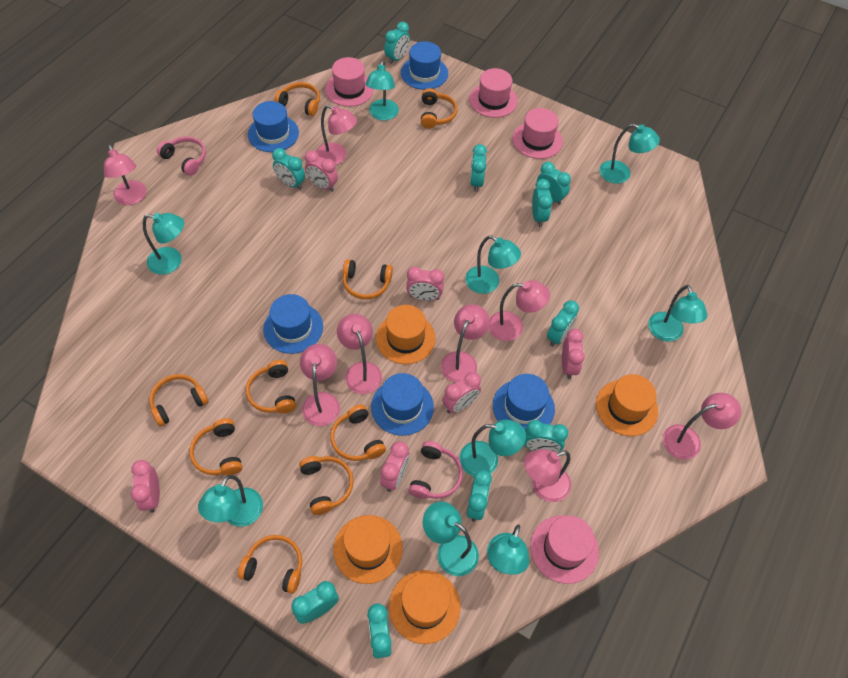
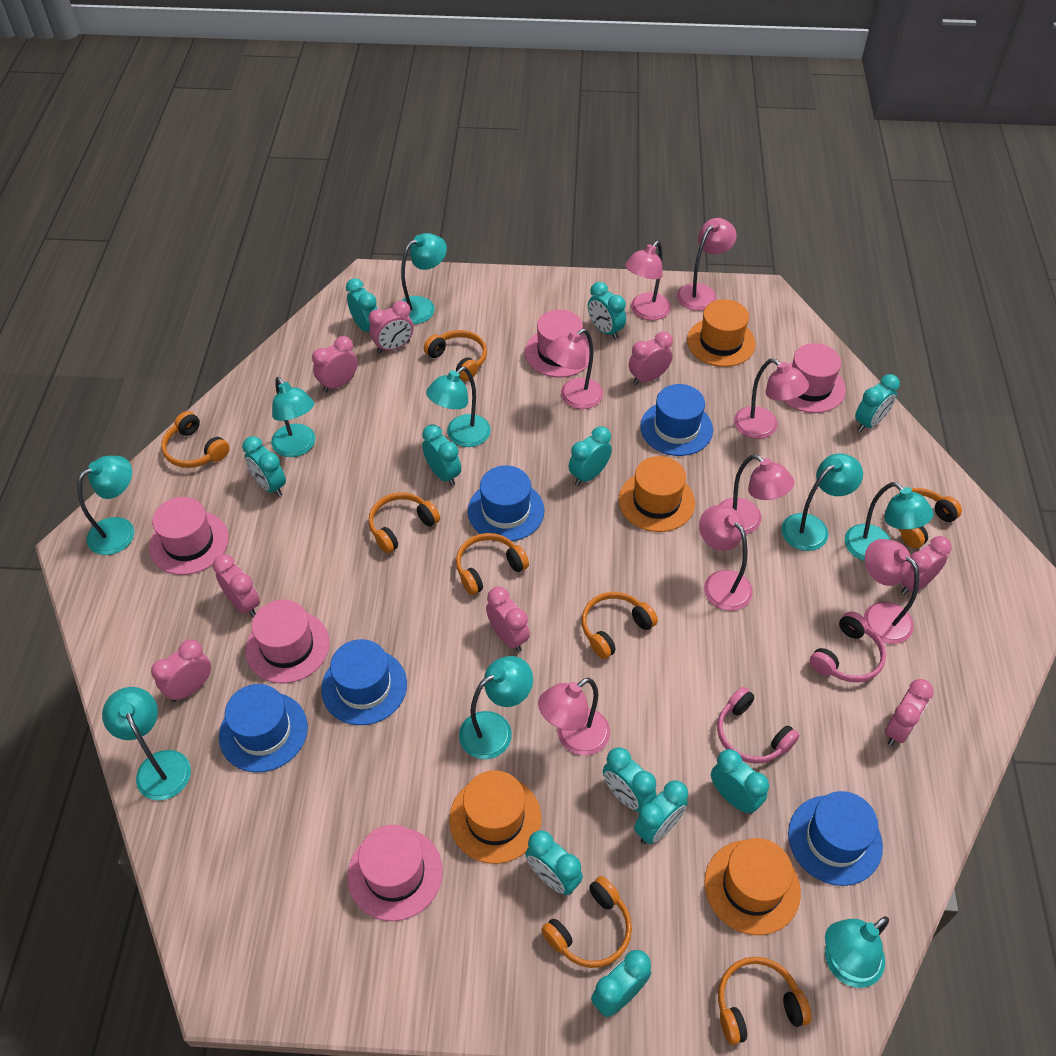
orange headphones: 9 -> 8
pink clock: 6 -> 8
pink hat: 4 -> 5
turquoise clock: 10 -> 11

